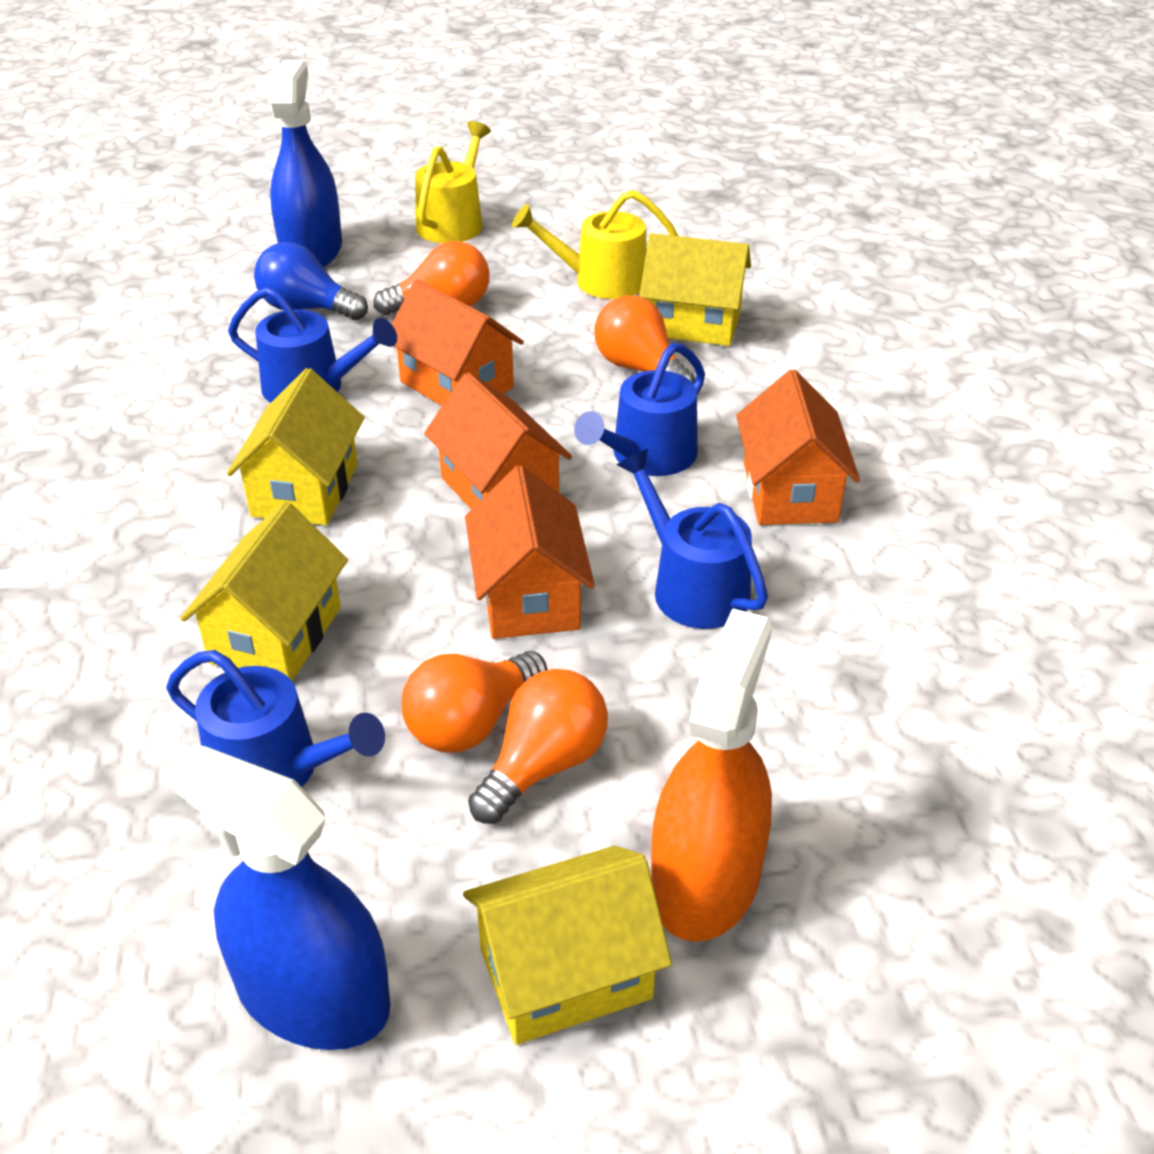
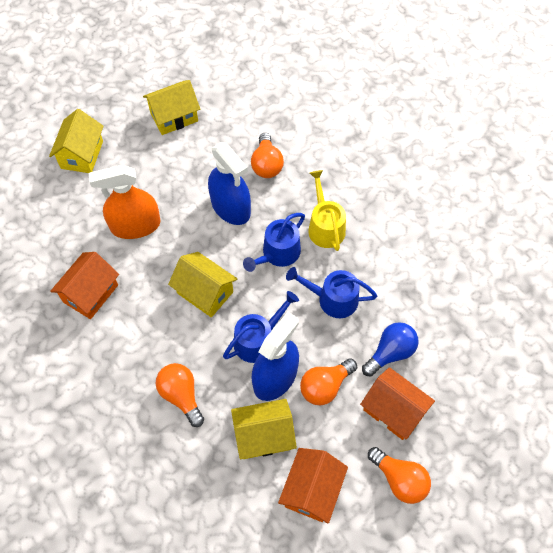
blue watering can: 4 -> 3
orange house: 4 -> 3
yellow watering can: 2 -> 1

